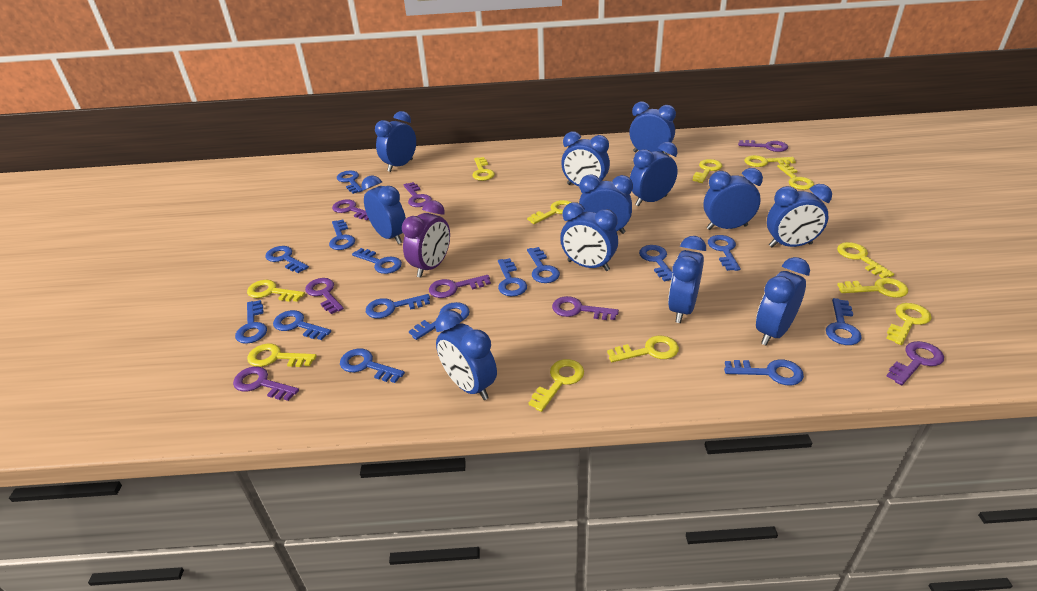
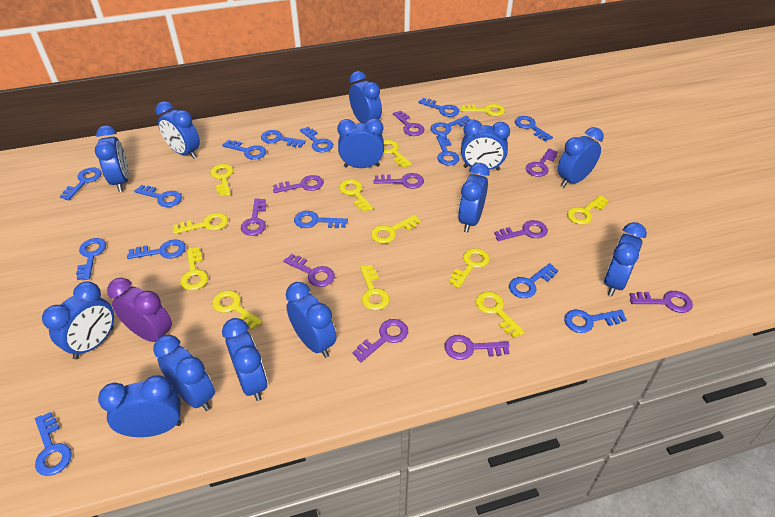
blue clock: 12 -> 13
purple key: 8 -> 10

